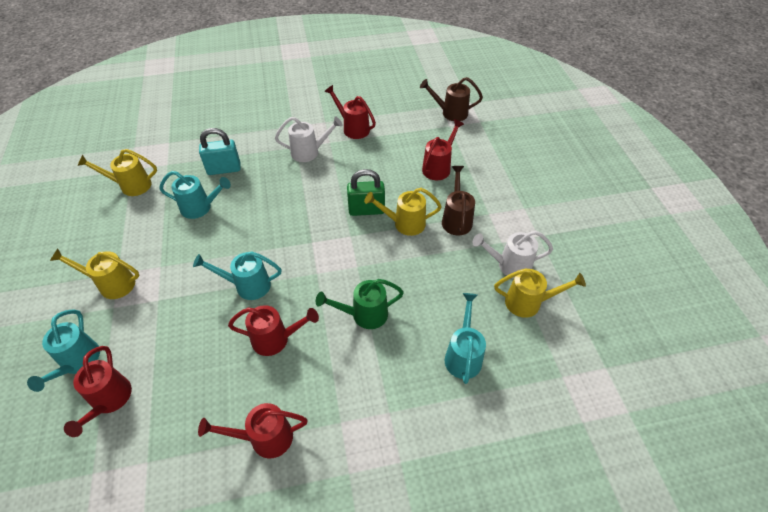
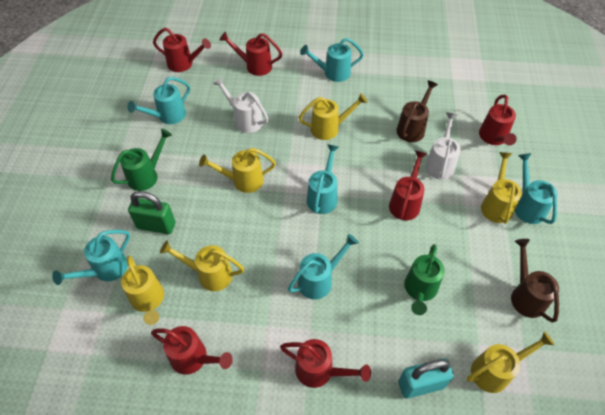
green watering can: 1 -> 2
red watering can: 5 -> 6
turquoise watering can: 4 -> 6
yellow watering can: 4 -> 6

